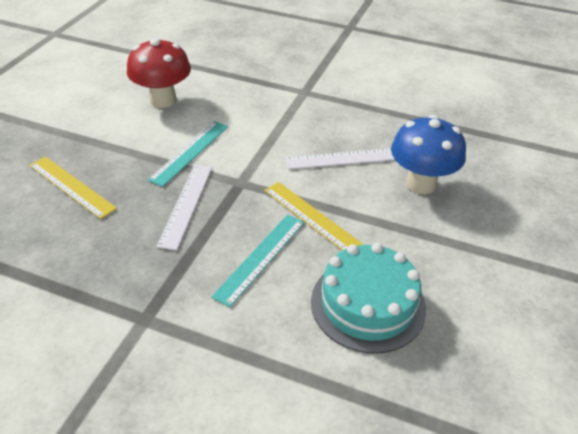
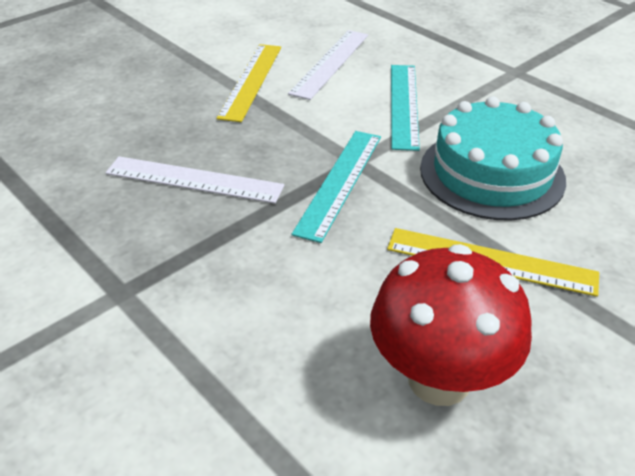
blue mushroom: 1 -> 0

